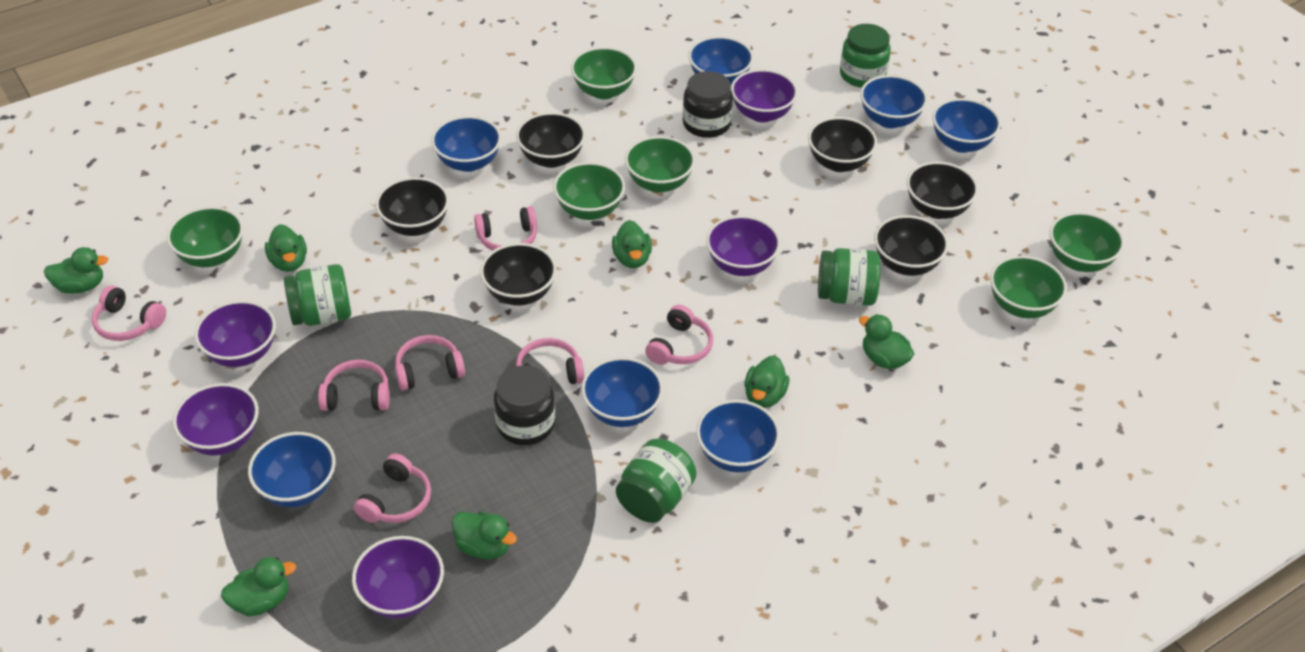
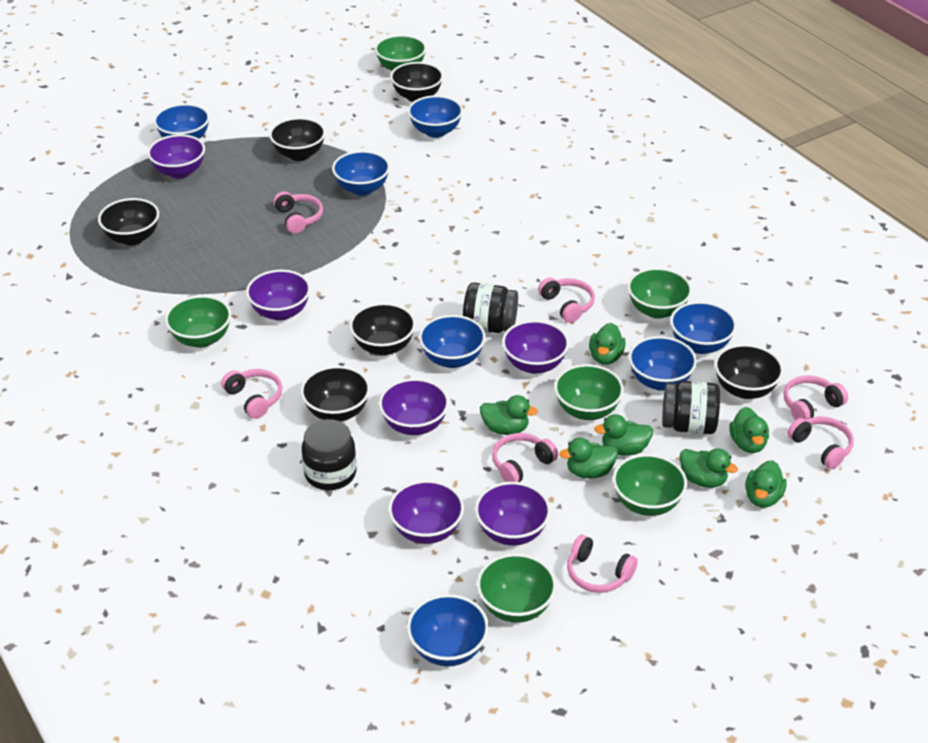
black jar: 2 -> 3
green jar: 4 -> 0
purple bowl: 5 -> 6

